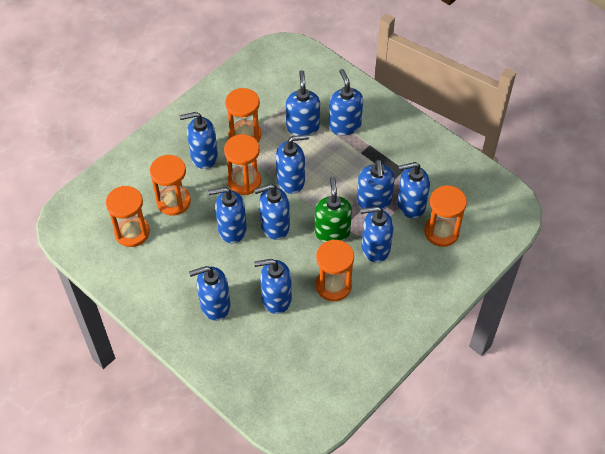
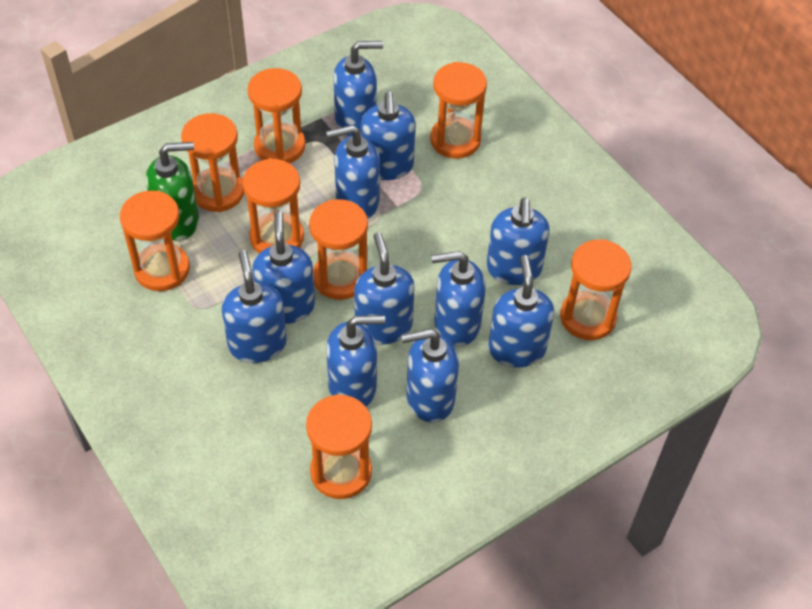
orange hourglass: 6 -> 8

